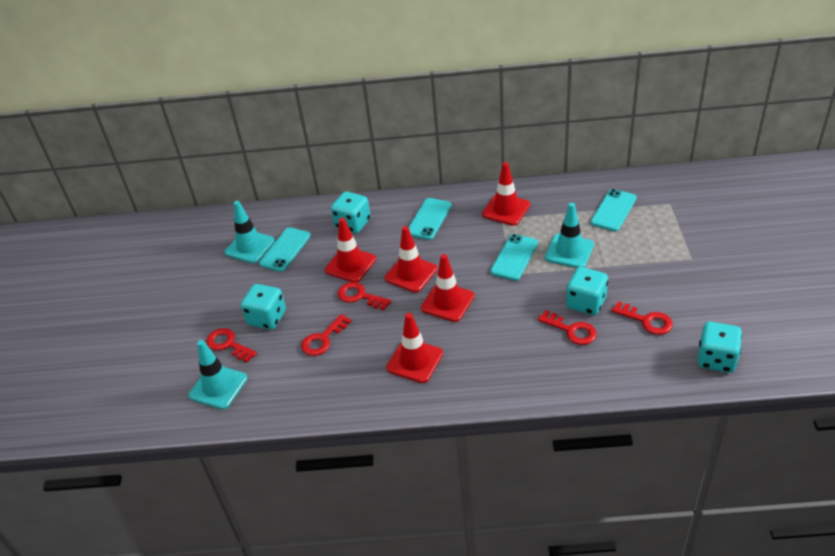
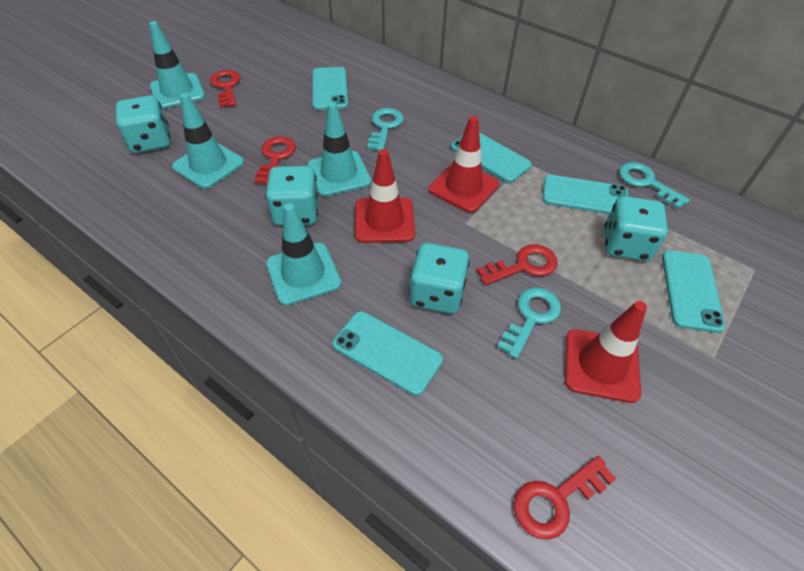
red key: 5 -> 4
red traffic cone: 5 -> 3
turquoise key: 0 -> 3
turquoise phone: 4 -> 5
turquoise traffic cone: 3 -> 4

